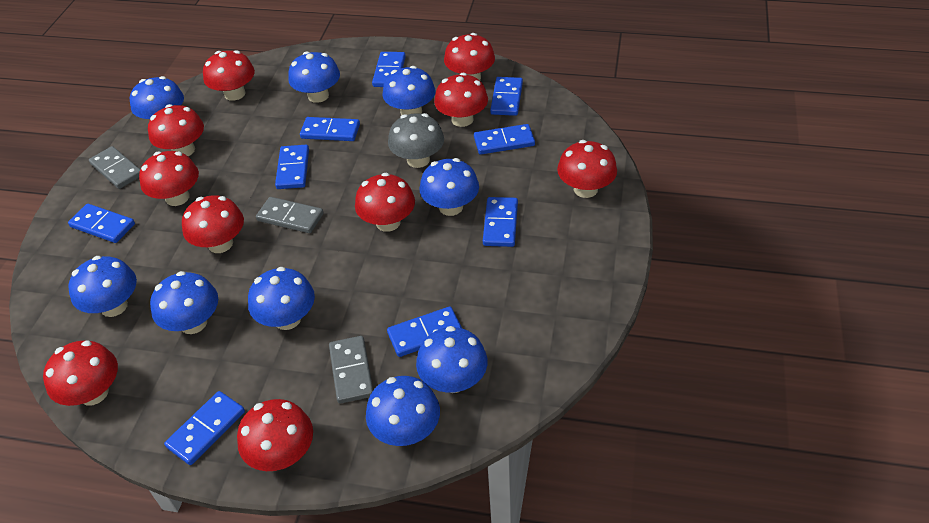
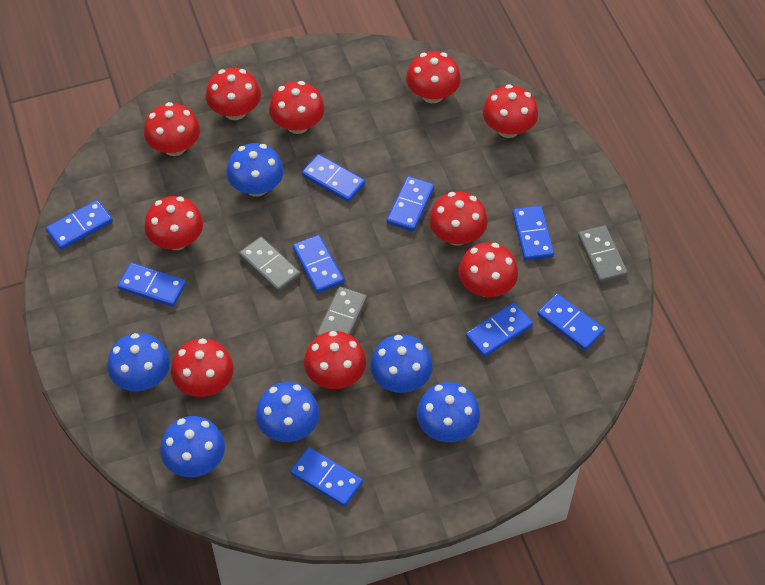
blue mushroom: 9 -> 6
grey mushroom: 1 -> 0

